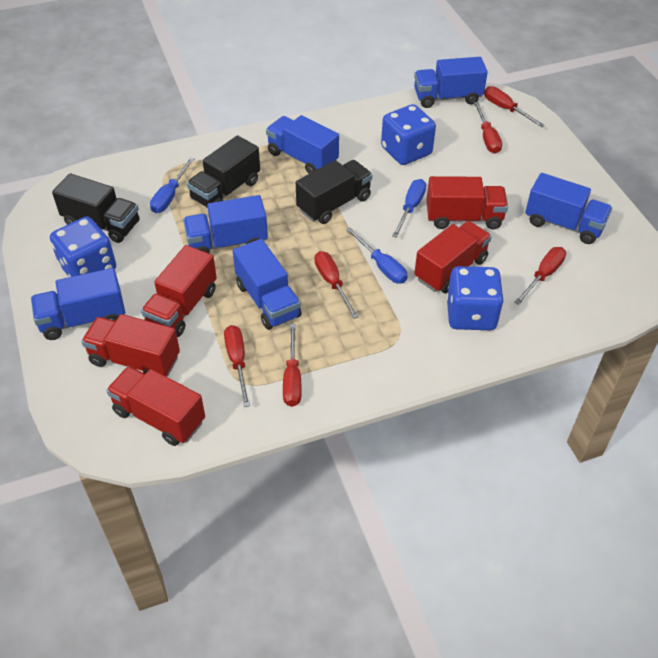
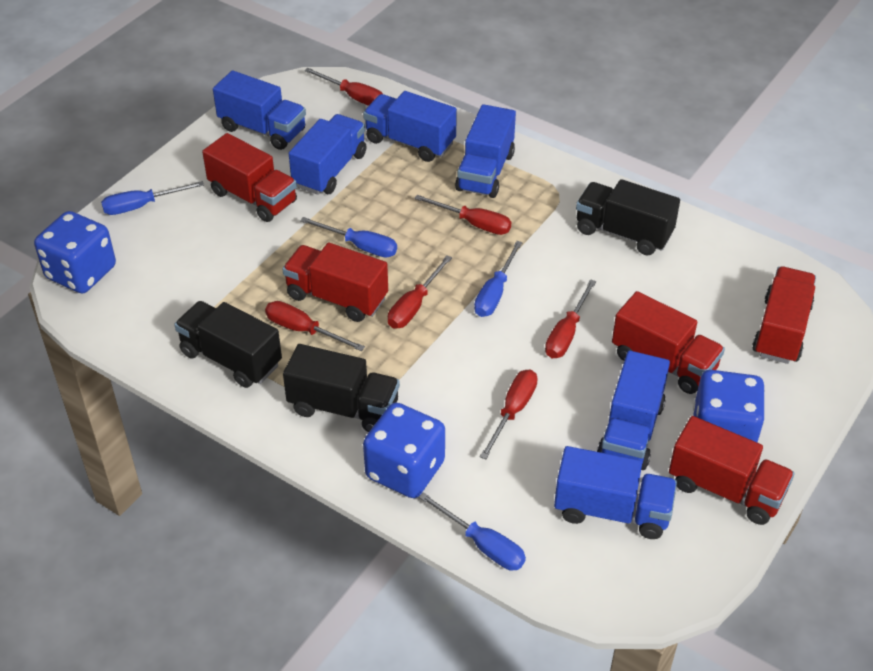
blue screwdriver: 3 -> 4

